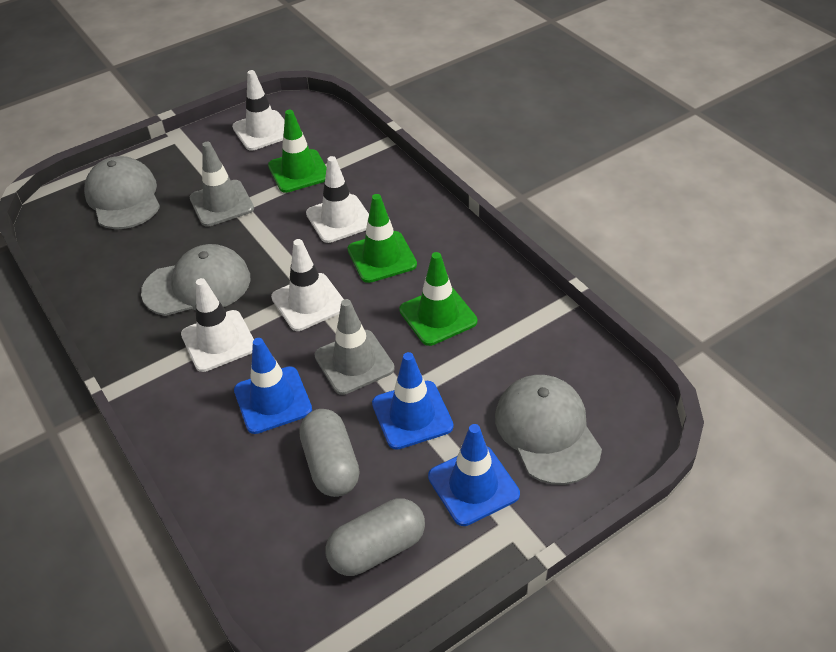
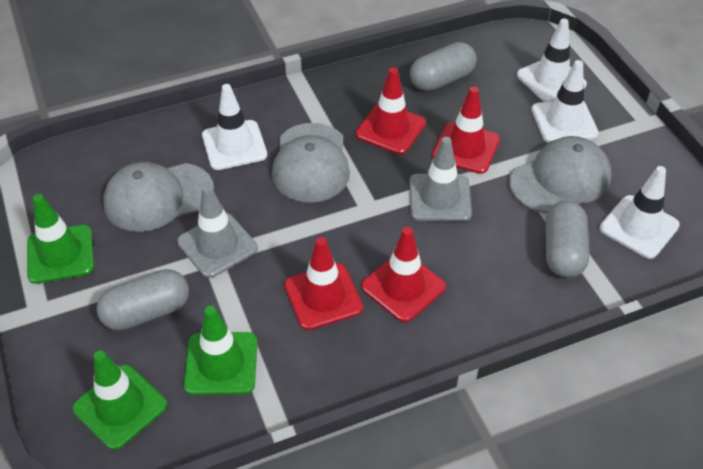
blue traffic cone: 3 -> 0
grey capsule: 2 -> 3
red traffic cone: 0 -> 4

